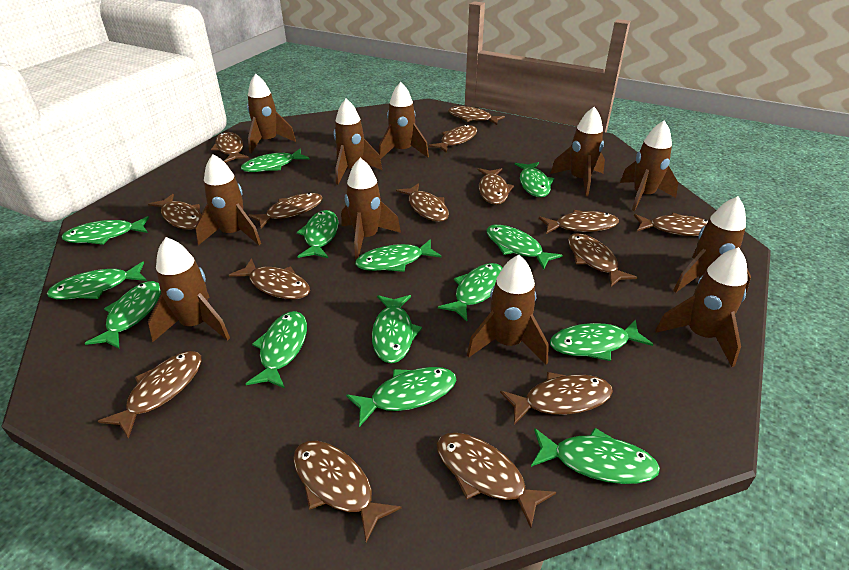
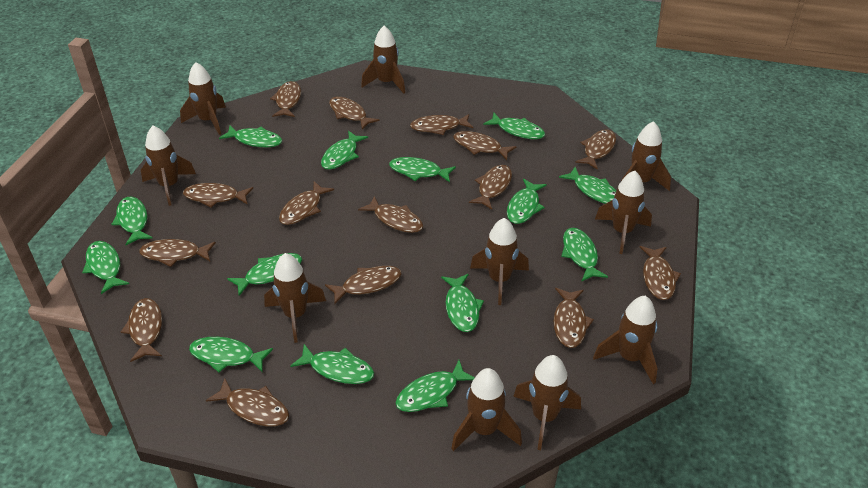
brown rocket: 11 -> 10

